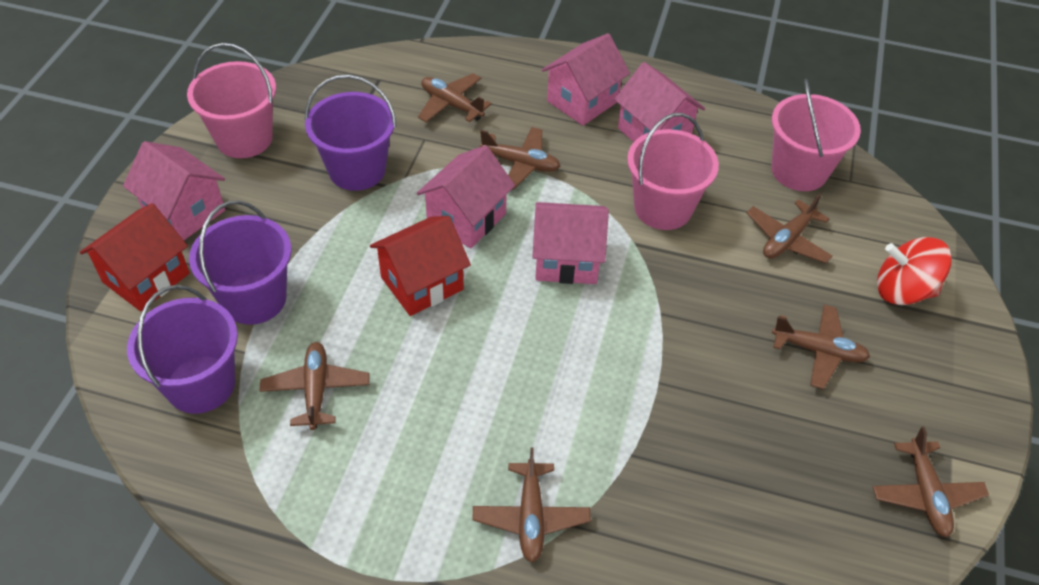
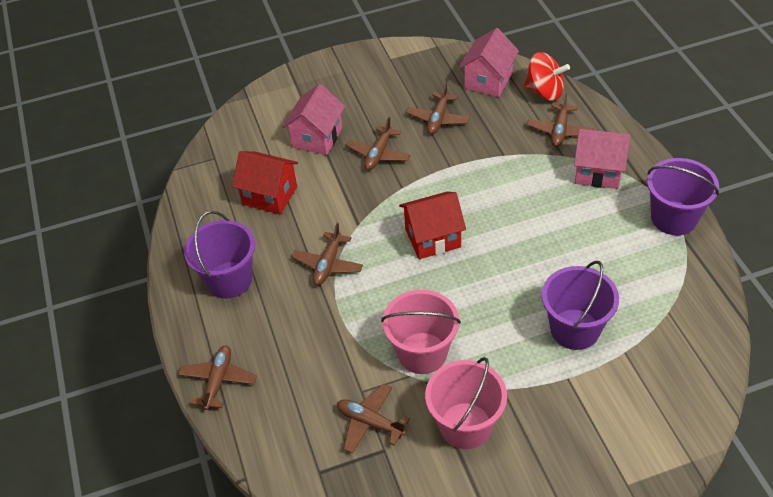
brown plane: 7 -> 6
pink bucket: 3 -> 2
pink house: 5 -> 3

